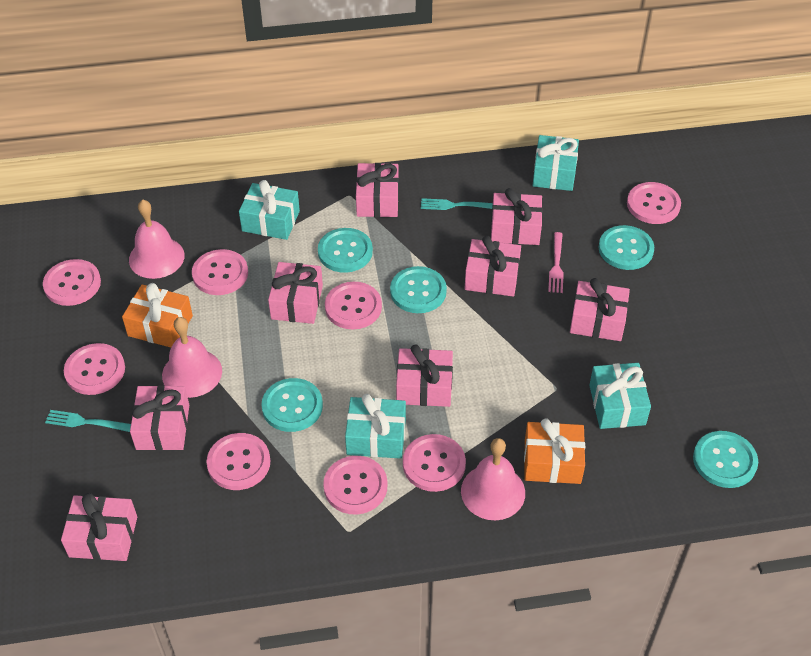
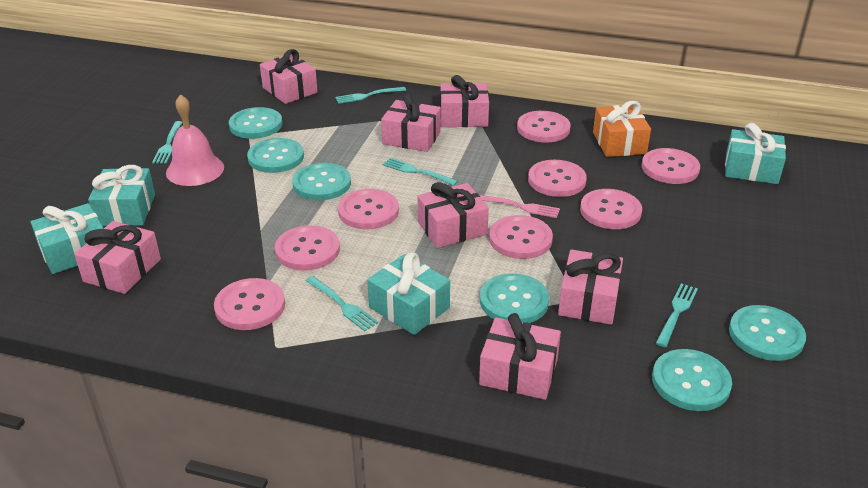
orange gift: 2 -> 1
pink bell: 3 -> 1
pink gift: 8 -> 7
turquoise button: 5 -> 6
turquoise fork: 2 -> 5

